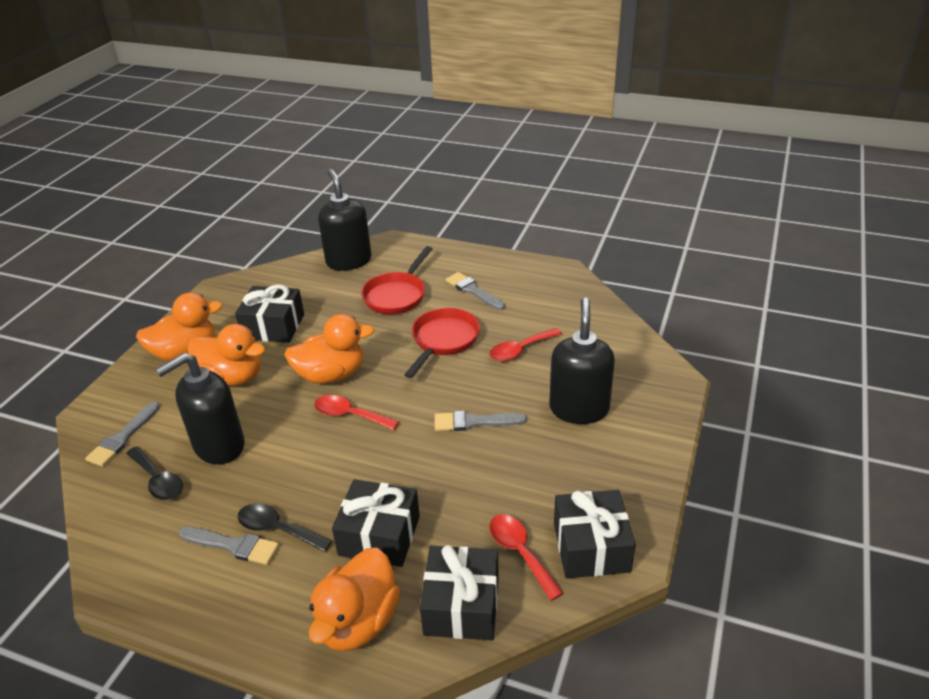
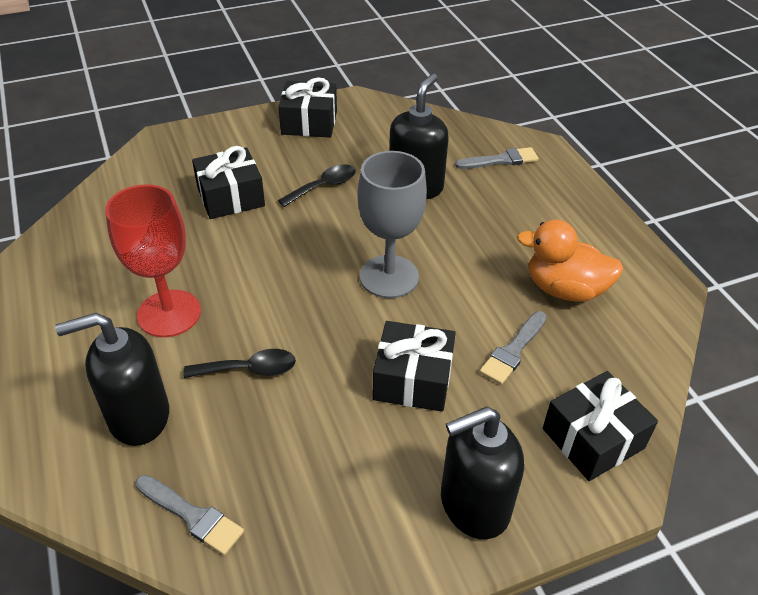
grey brush: 4 -> 3
grey goblet: 0 -> 1
orange duck: 4 -> 1
red goblet: 0 -> 1
red pan: 2 -> 0
red spoon: 3 -> 0

